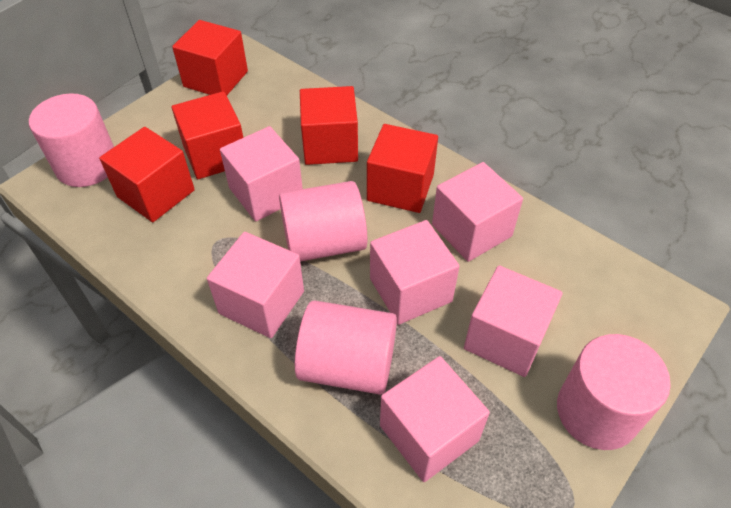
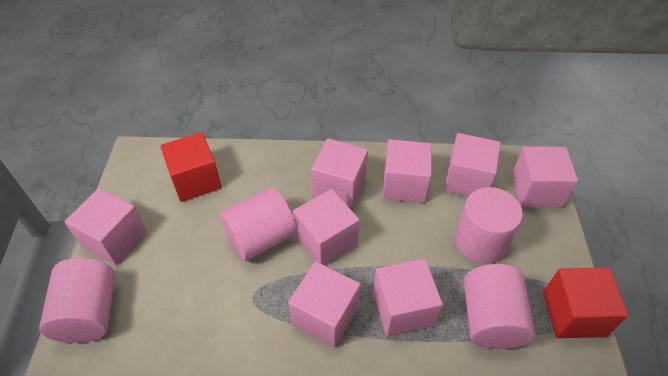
pink cube: 6 -> 8
red cube: 5 -> 2

